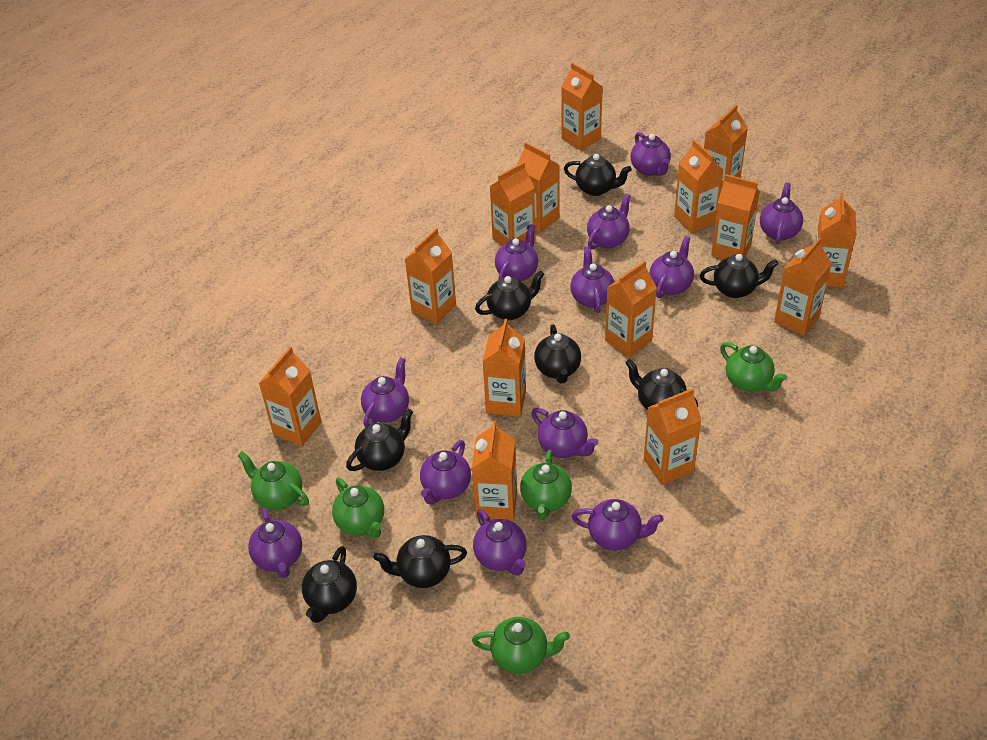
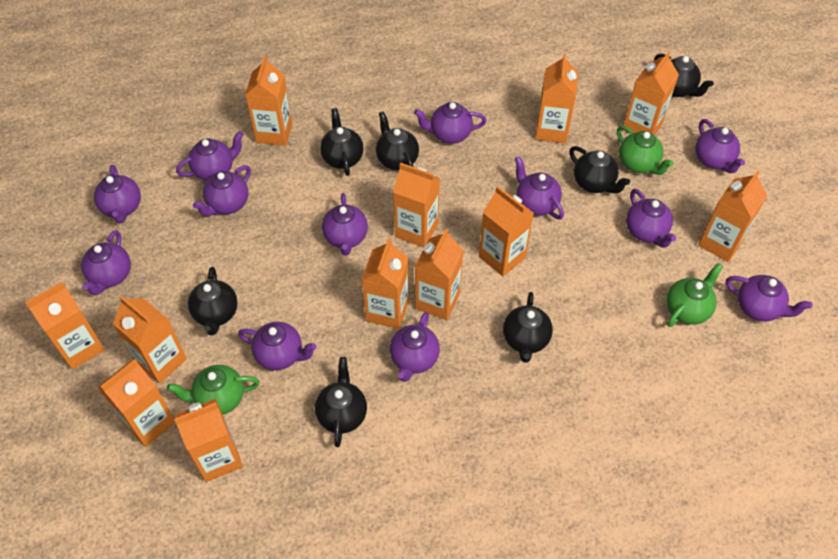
black teapot: 8 -> 7
green teapot: 5 -> 3
orange carton: 14 -> 12

